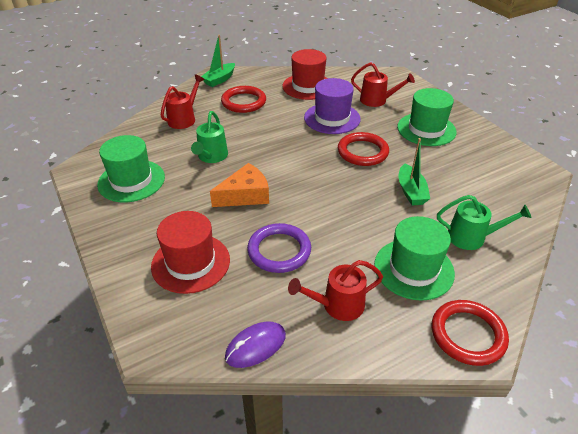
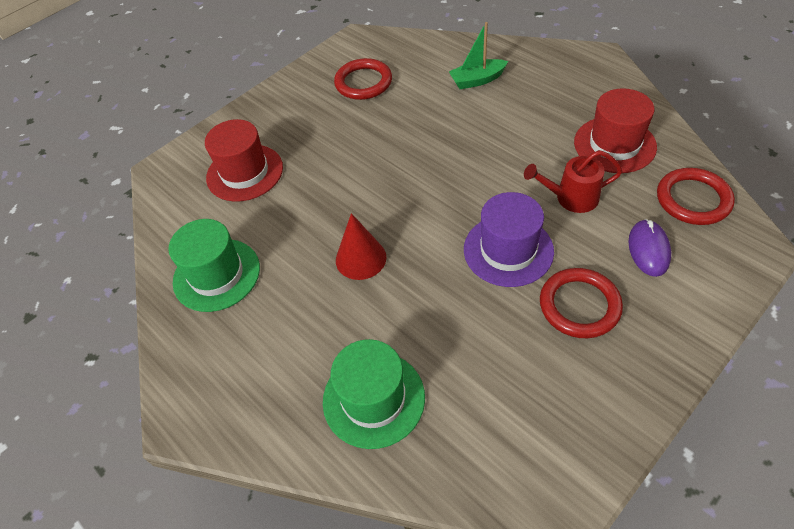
green boat: 2 -> 1
green hat: 3 -> 2
green watering can: 2 -> 0
orange cheese: 1 -> 0
purple ring: 1 -> 0
red cone: 0 -> 1
red watering can: 3 -> 1

